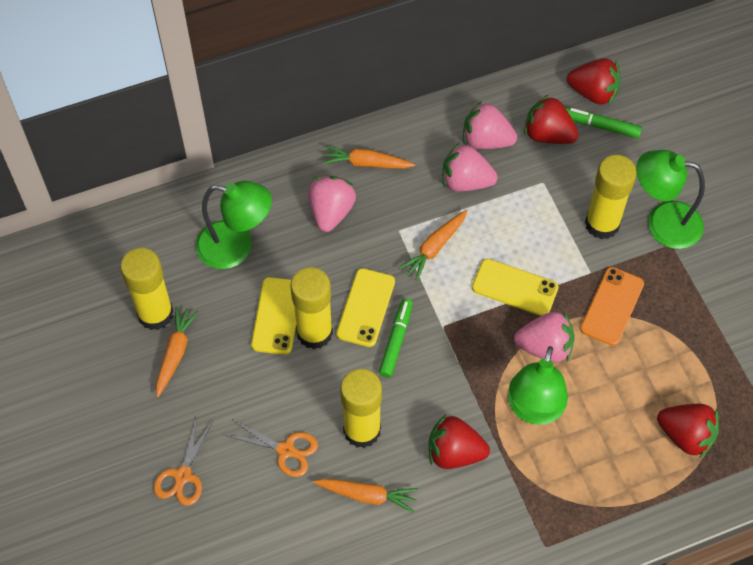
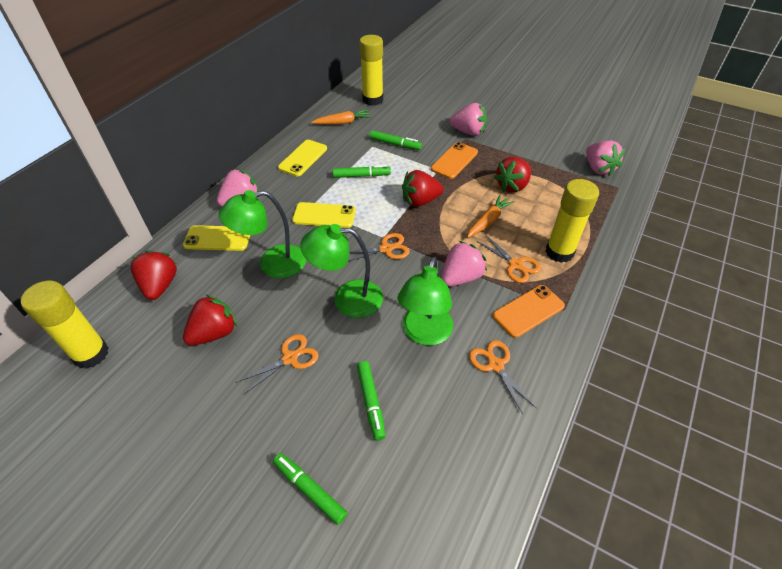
green marker: 2 -> 4
orange carrot: 4 -> 2
orange phone: 1 -> 2
orange scissors: 2 -> 4
yellow glue stick: 4 -> 3

